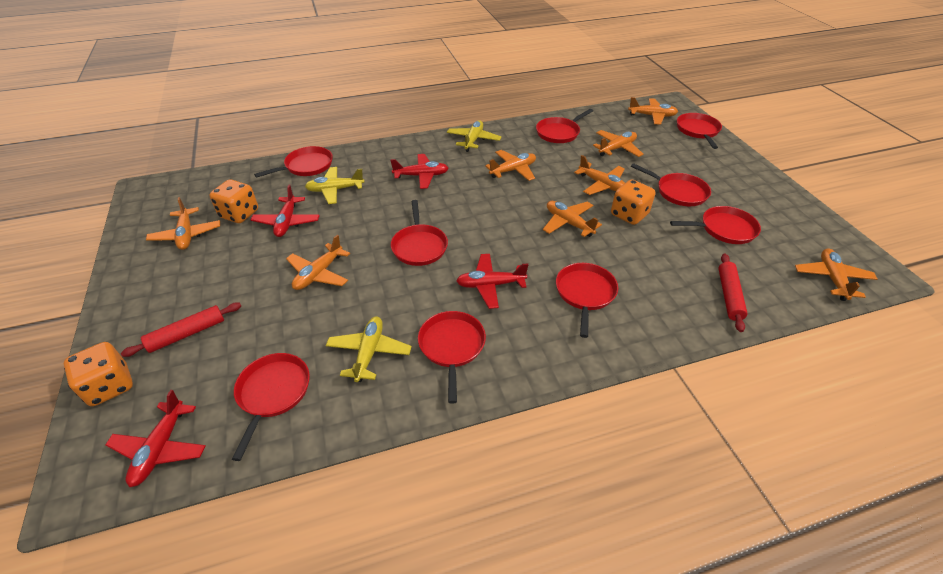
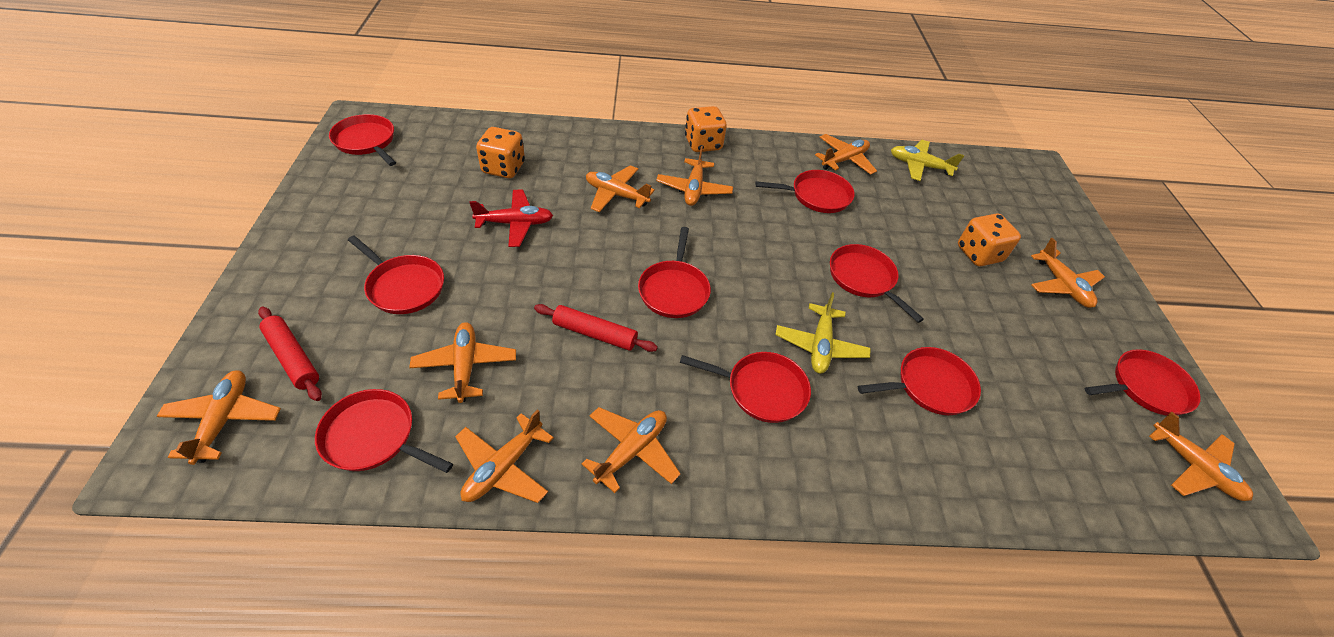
orange plane: 8 -> 9
red plane: 4 -> 1
yellow plane: 3 -> 2

